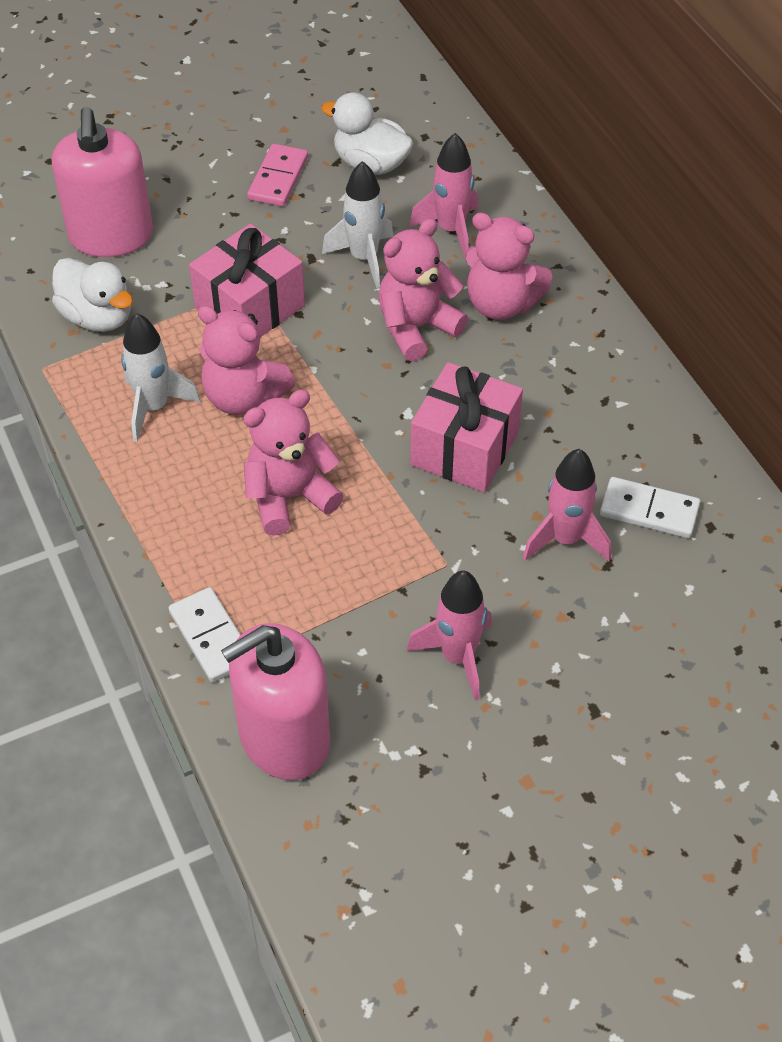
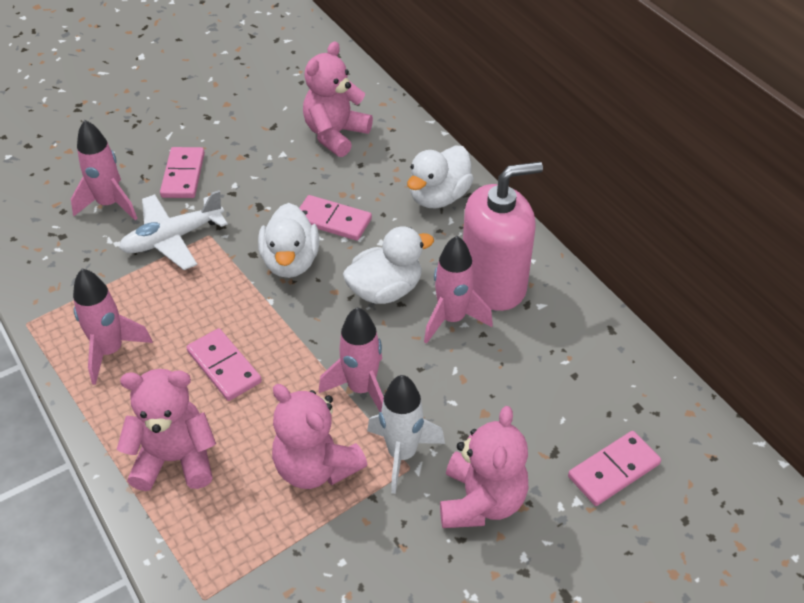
pink domino: 1 -> 4
pink gift: 2 -> 0
pink rocket: 3 -> 4
pink soap dispenser: 2 -> 1
white domino: 2 -> 0
white duck: 2 -> 3
white plane: 0 -> 1
white rocket: 2 -> 1

